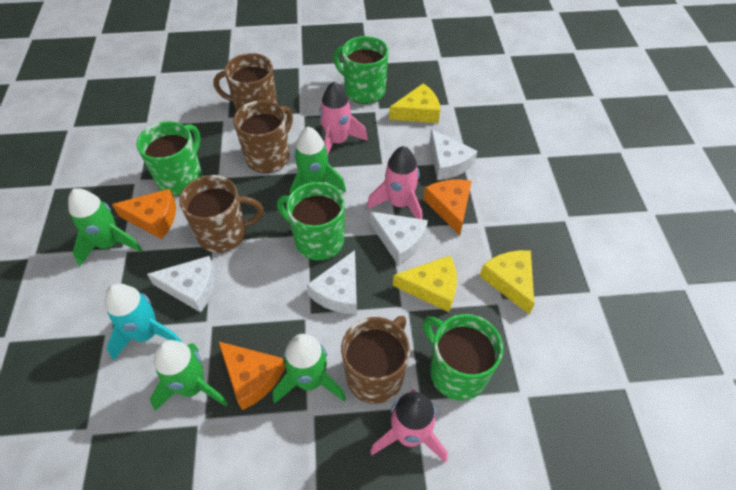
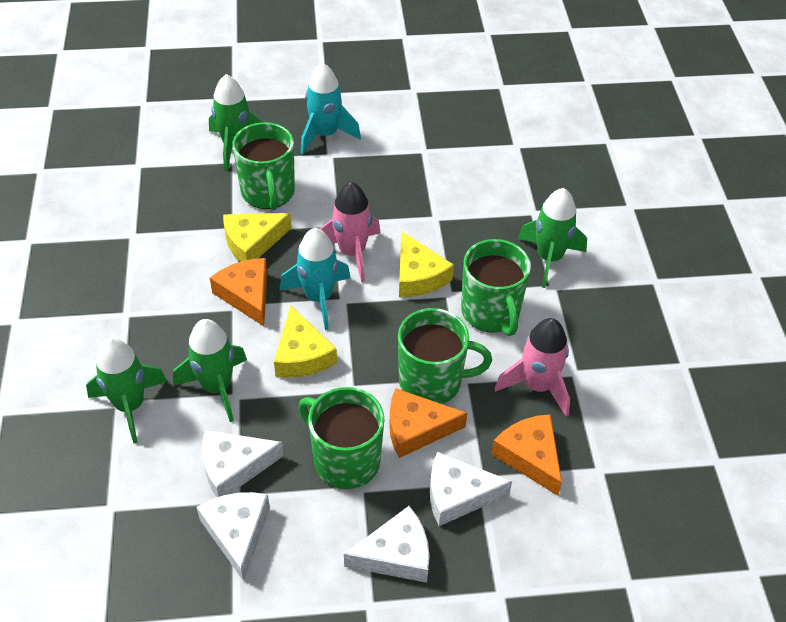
brown mug: 4 -> 0
pink rocket: 3 -> 2
turquoise rocket: 1 -> 2

